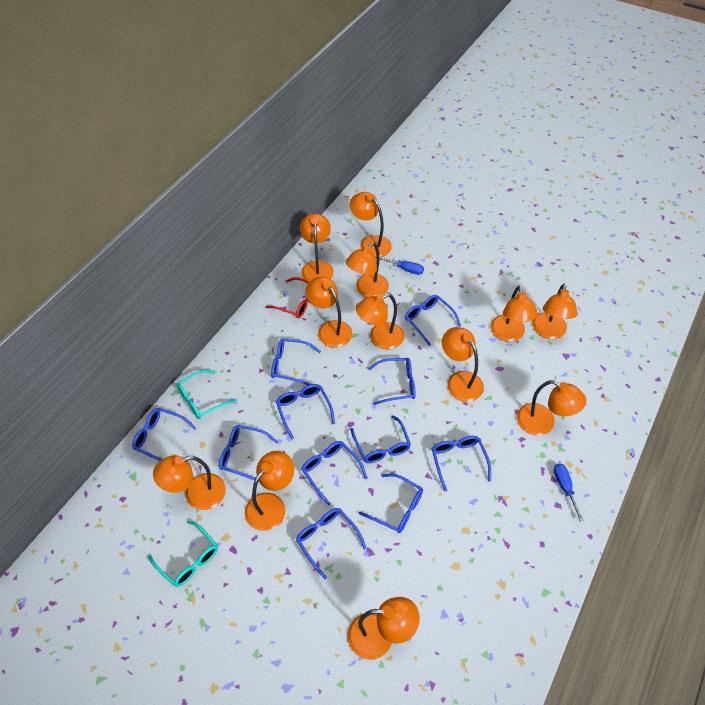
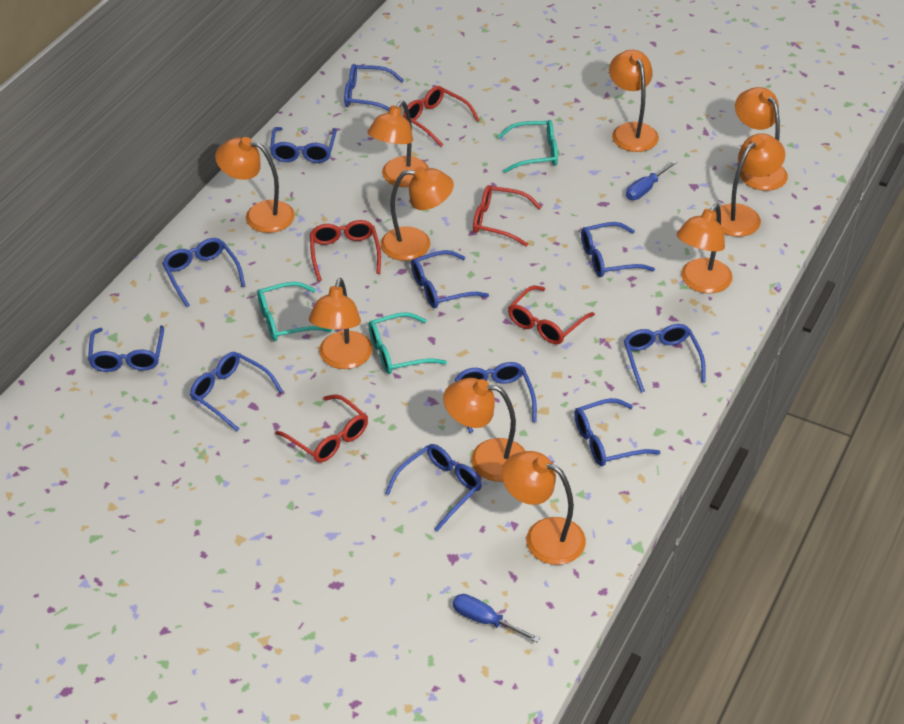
orange lamp: 12 -> 10
red glasses: 1 -> 5
turquoise glasses: 2 -> 3

